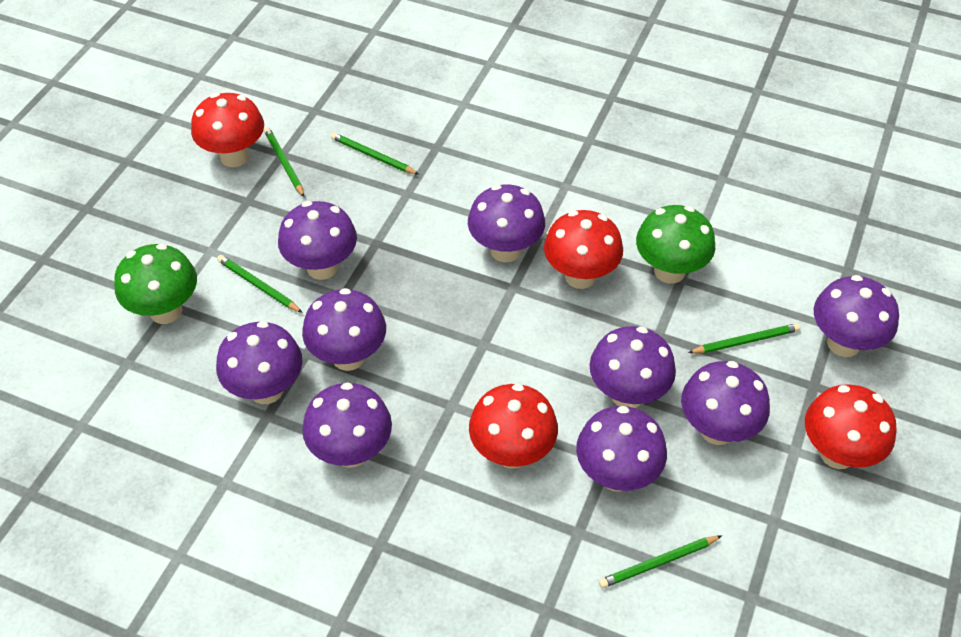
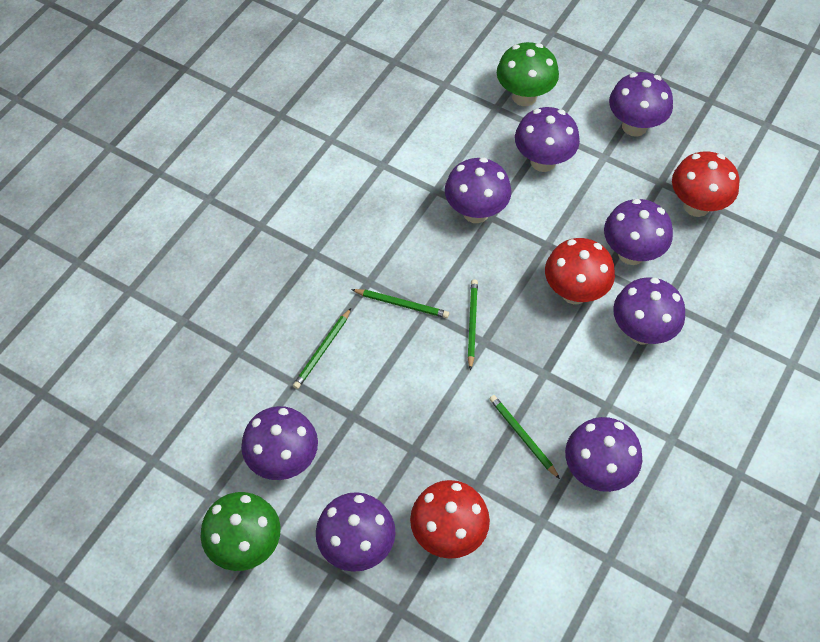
green pencil: 5 -> 4
purple mushroom: 9 -> 8
red mushroom: 4 -> 3

